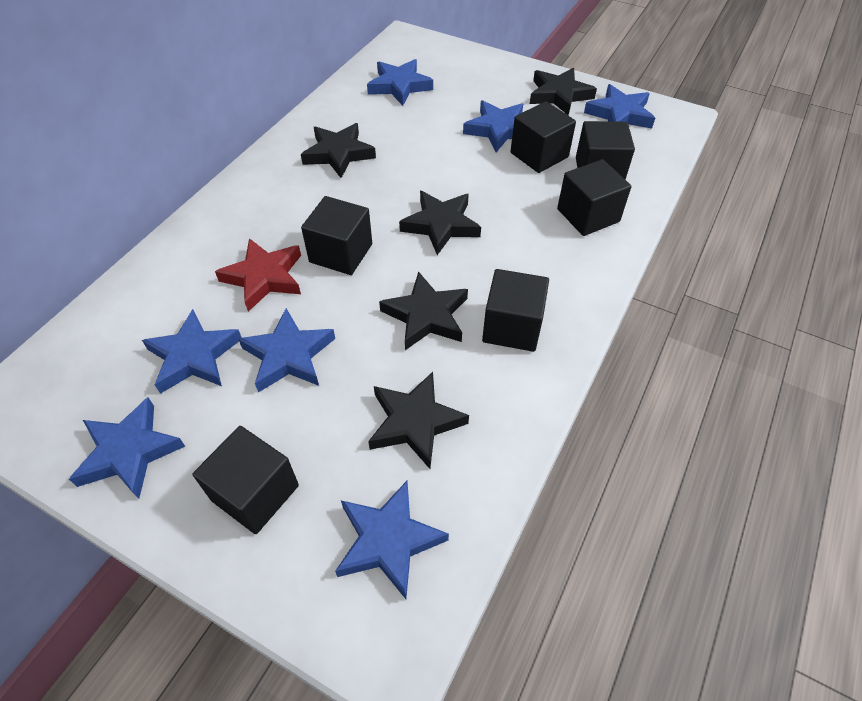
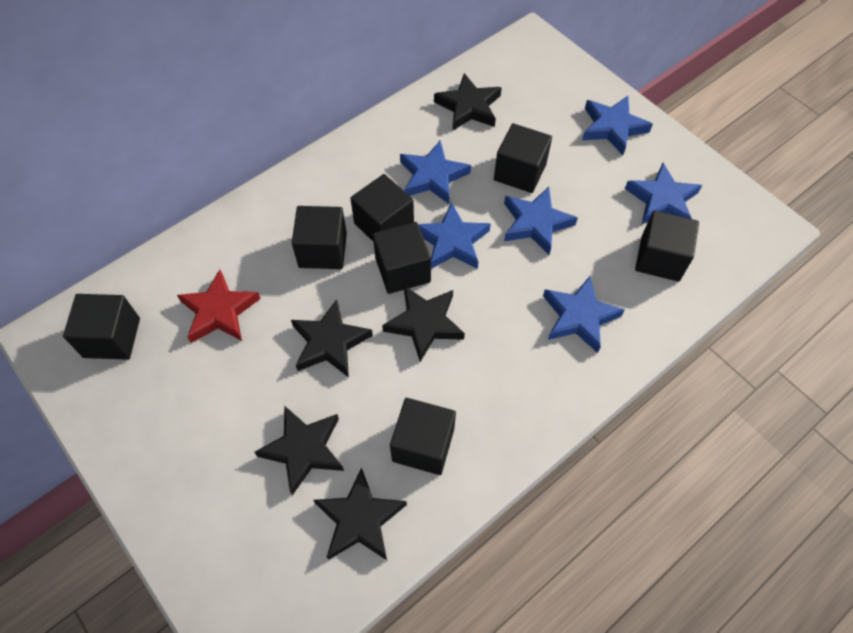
black cube: 6 -> 7
blue star: 7 -> 6

